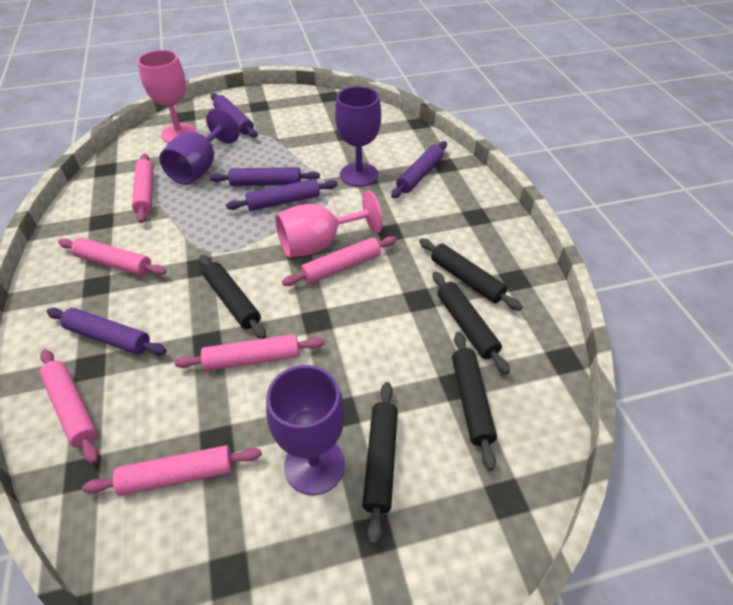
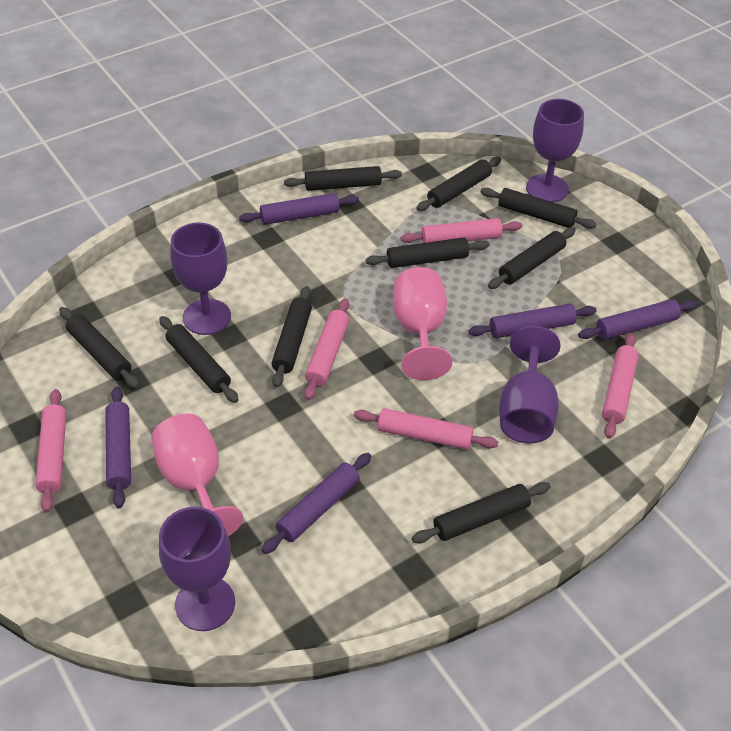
black rolling pin: 5 -> 9
pink rolling pin: 6 -> 5
purple goblet: 3 -> 4

